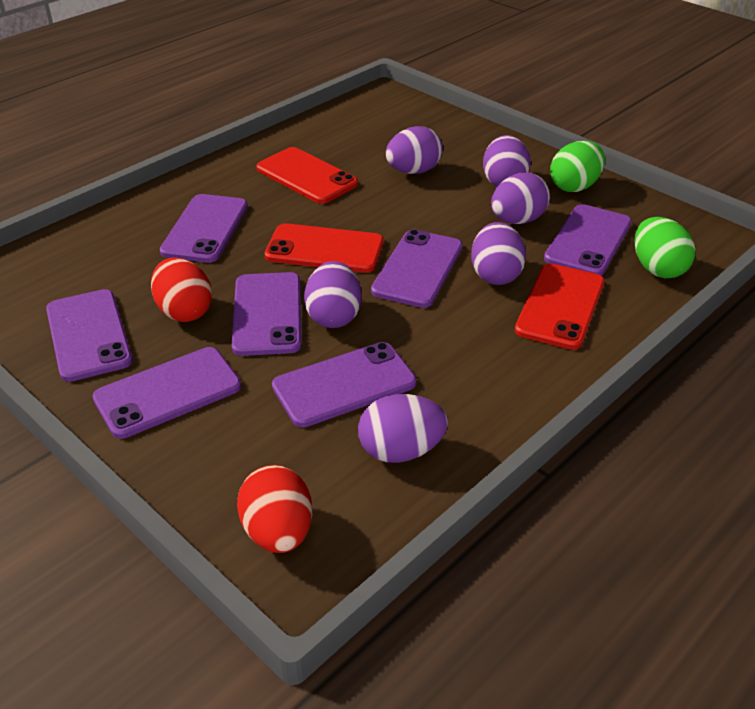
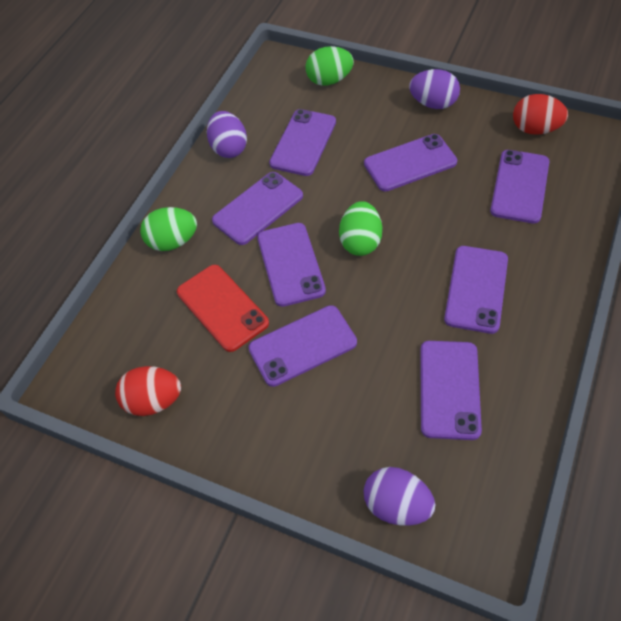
green egg: 2 -> 3
purple egg: 6 -> 3
purple phone: 7 -> 8
red phone: 3 -> 1

